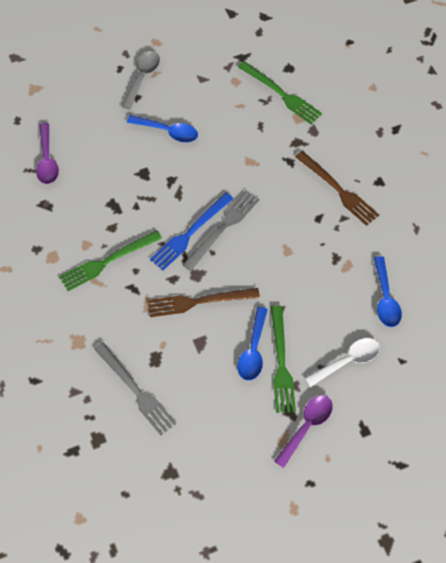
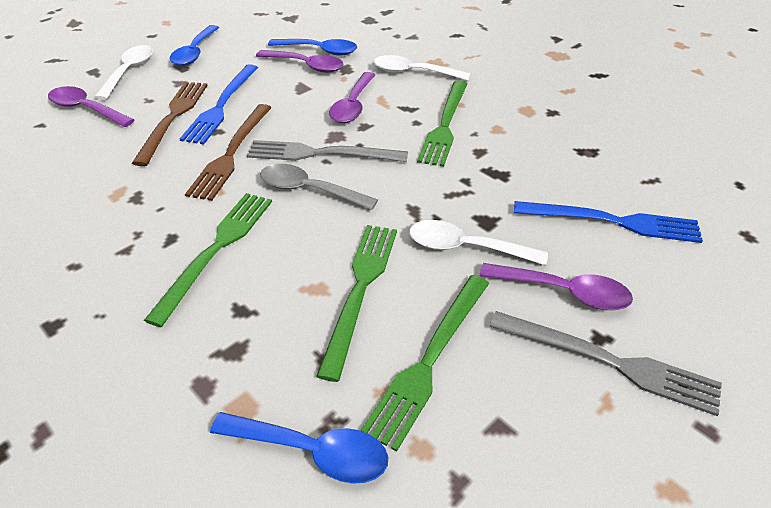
blue fork: 1 -> 2
green fork: 3 -> 4
purple spoon: 2 -> 4
white spoon: 1 -> 3

